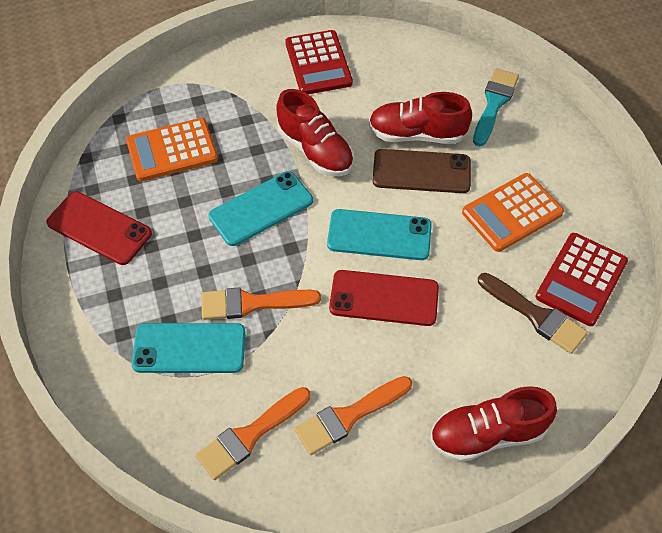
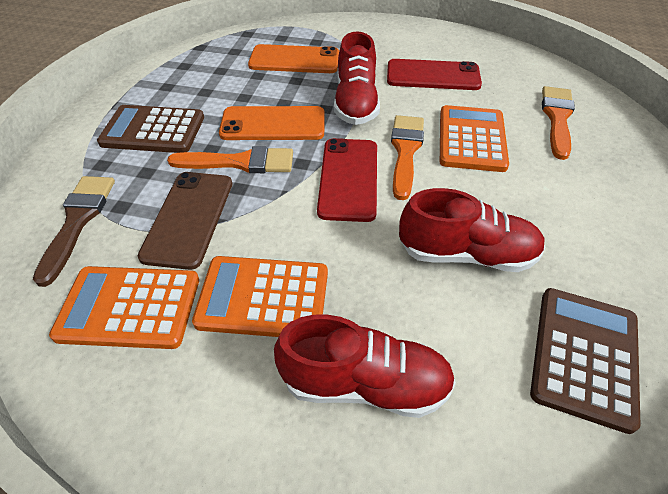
brown calculator: 0 -> 2
orange calculator: 2 -> 3
orange phone: 0 -> 2
red calculator: 2 -> 0
turquoise brush: 1 -> 0
turquoise phone: 3 -> 0

